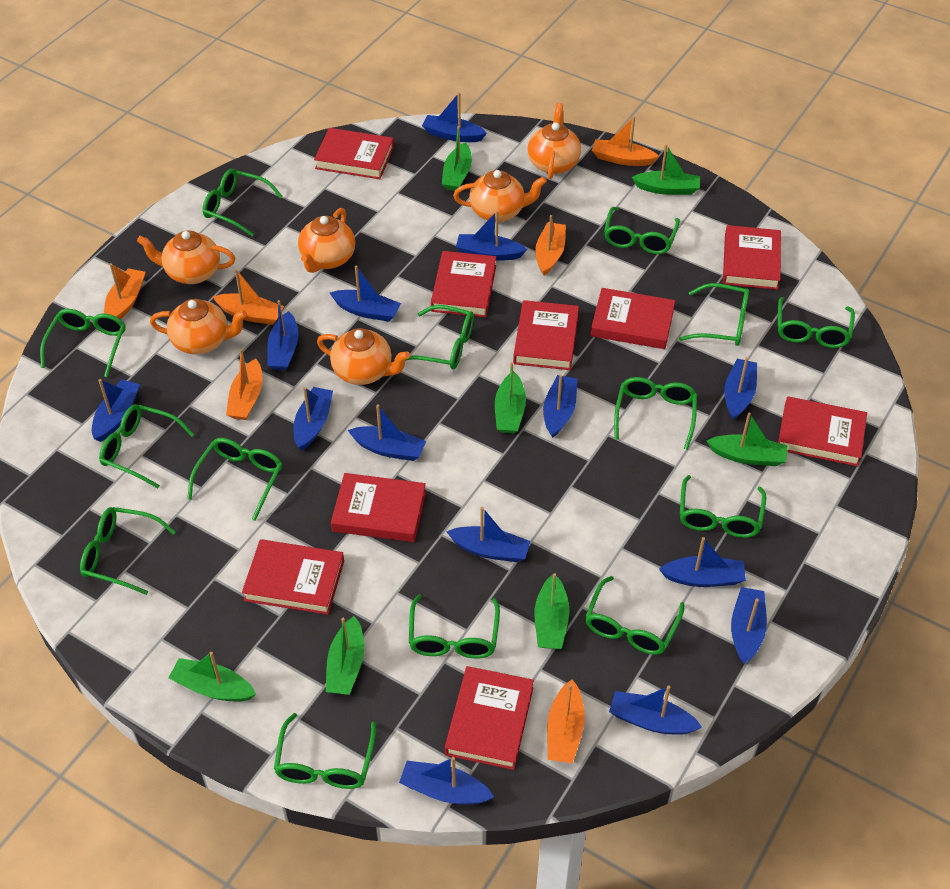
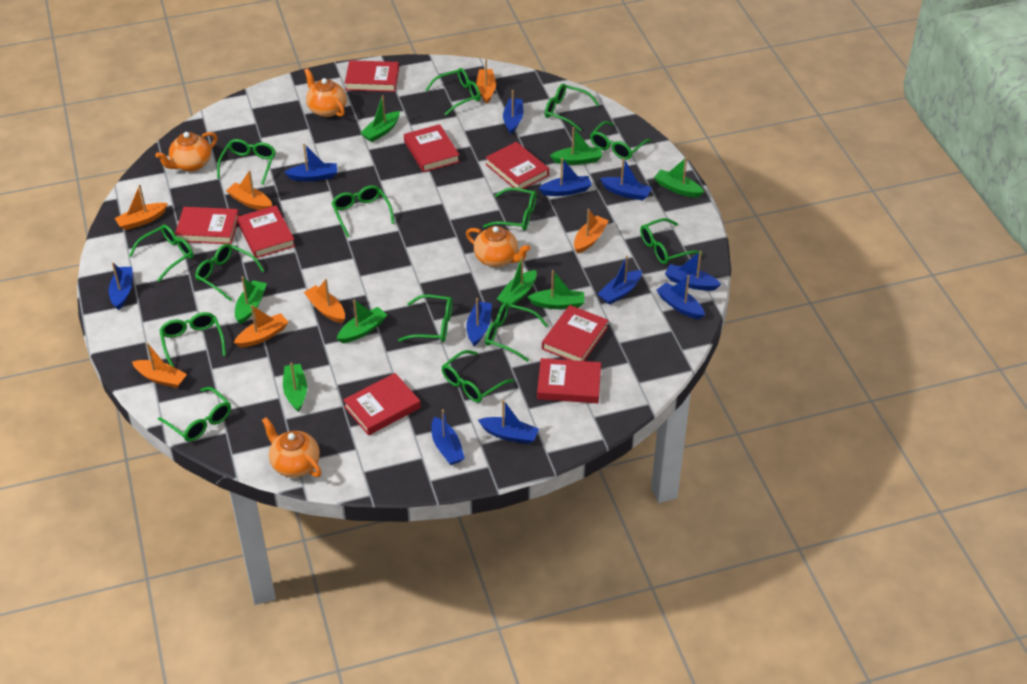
blue boat: 14 -> 11
green boat: 7 -> 8
orange boat: 6 -> 7
orange teapot: 6 -> 4
red book: 9 -> 8

